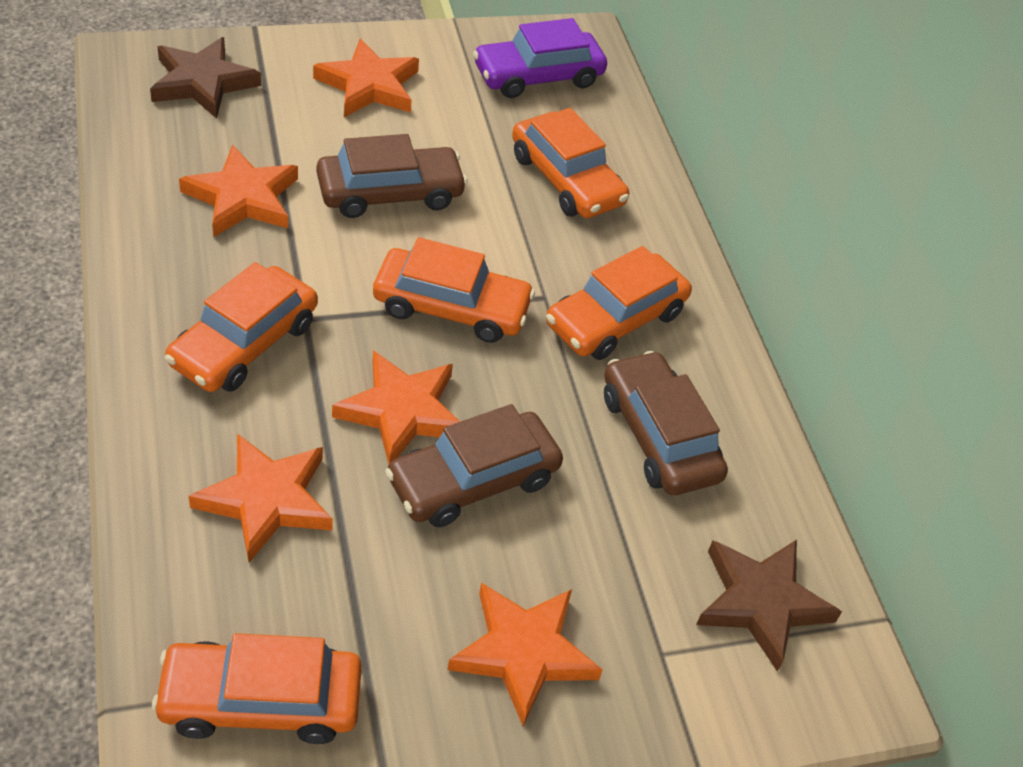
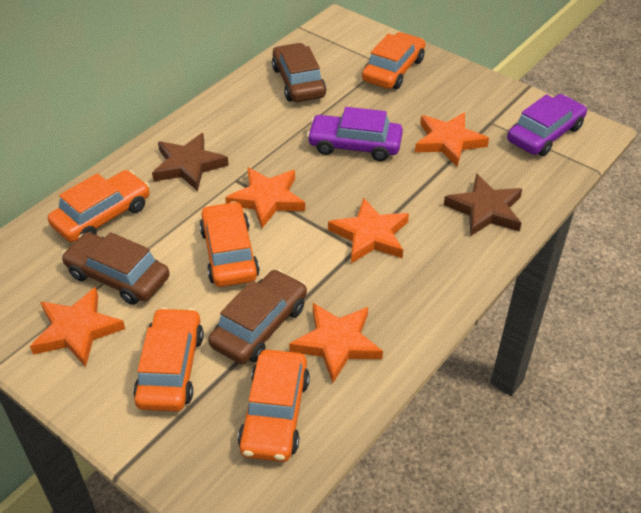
purple car: 1 -> 2

